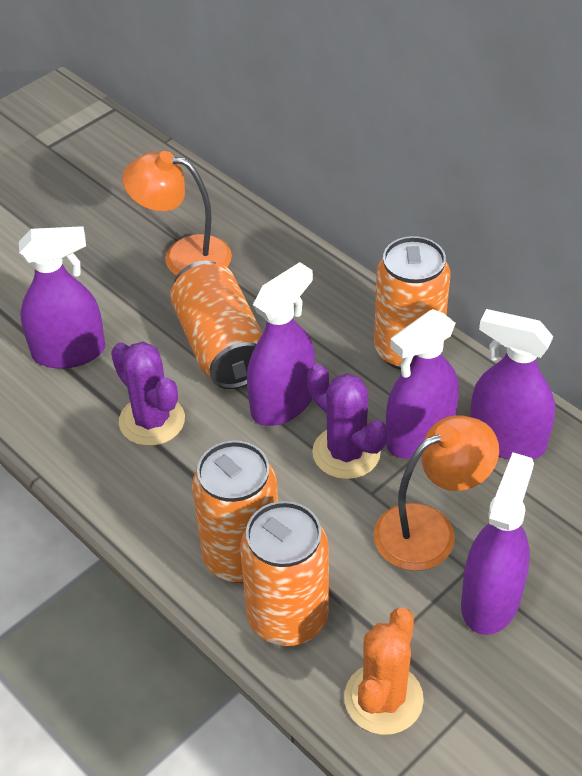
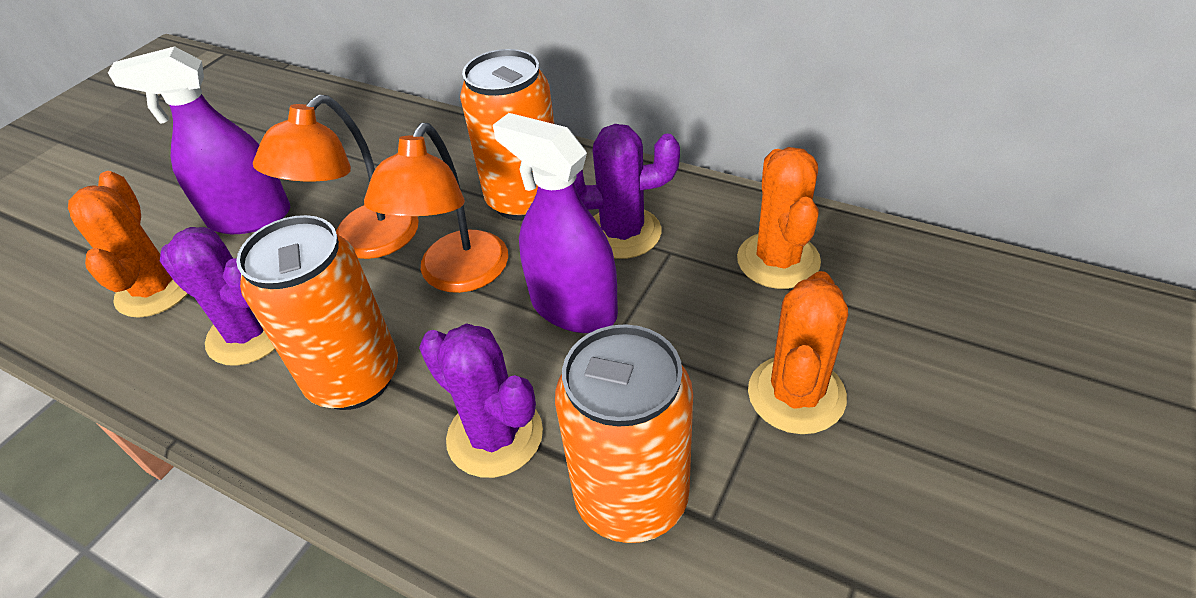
orange cactus: 1 -> 3
orange can: 4 -> 3
purple cactus: 2 -> 3
purple spray bottle: 5 -> 2

